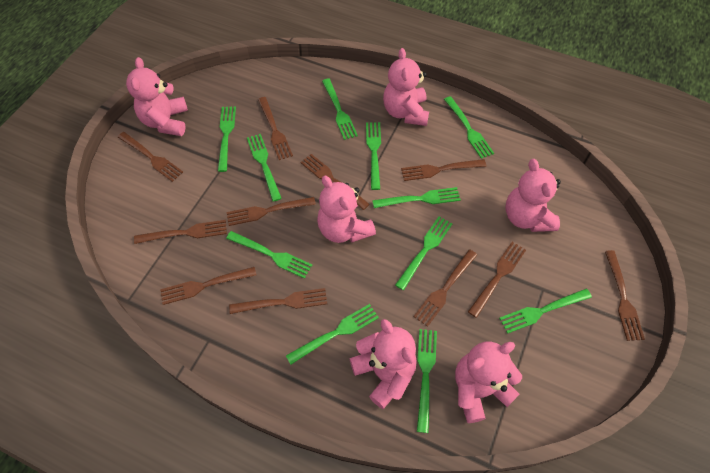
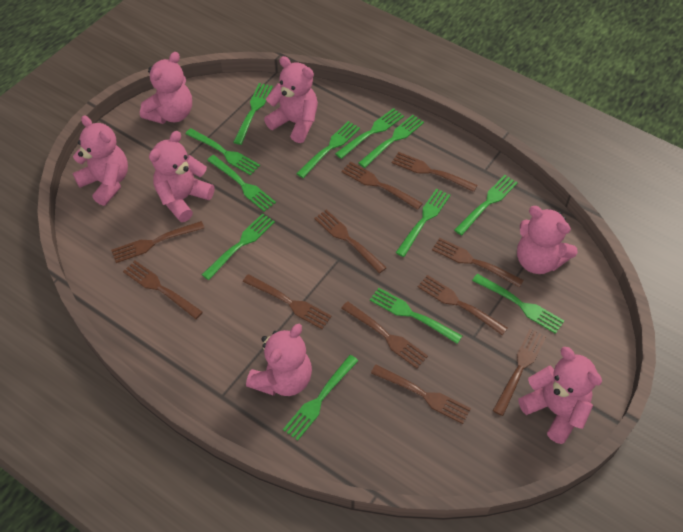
green fork: 11 -> 12
pink teddy bear: 6 -> 7

